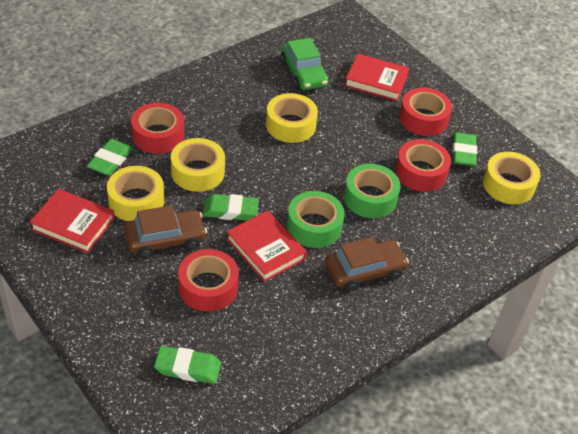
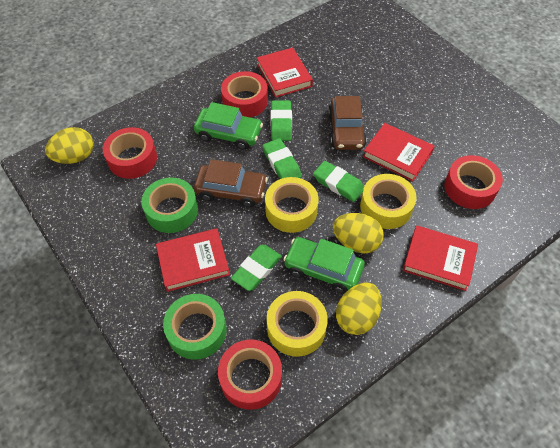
green car: 1 -> 2
red book: 3 -> 4
yellow egg: 0 -> 3
yellow tape: 4 -> 3

